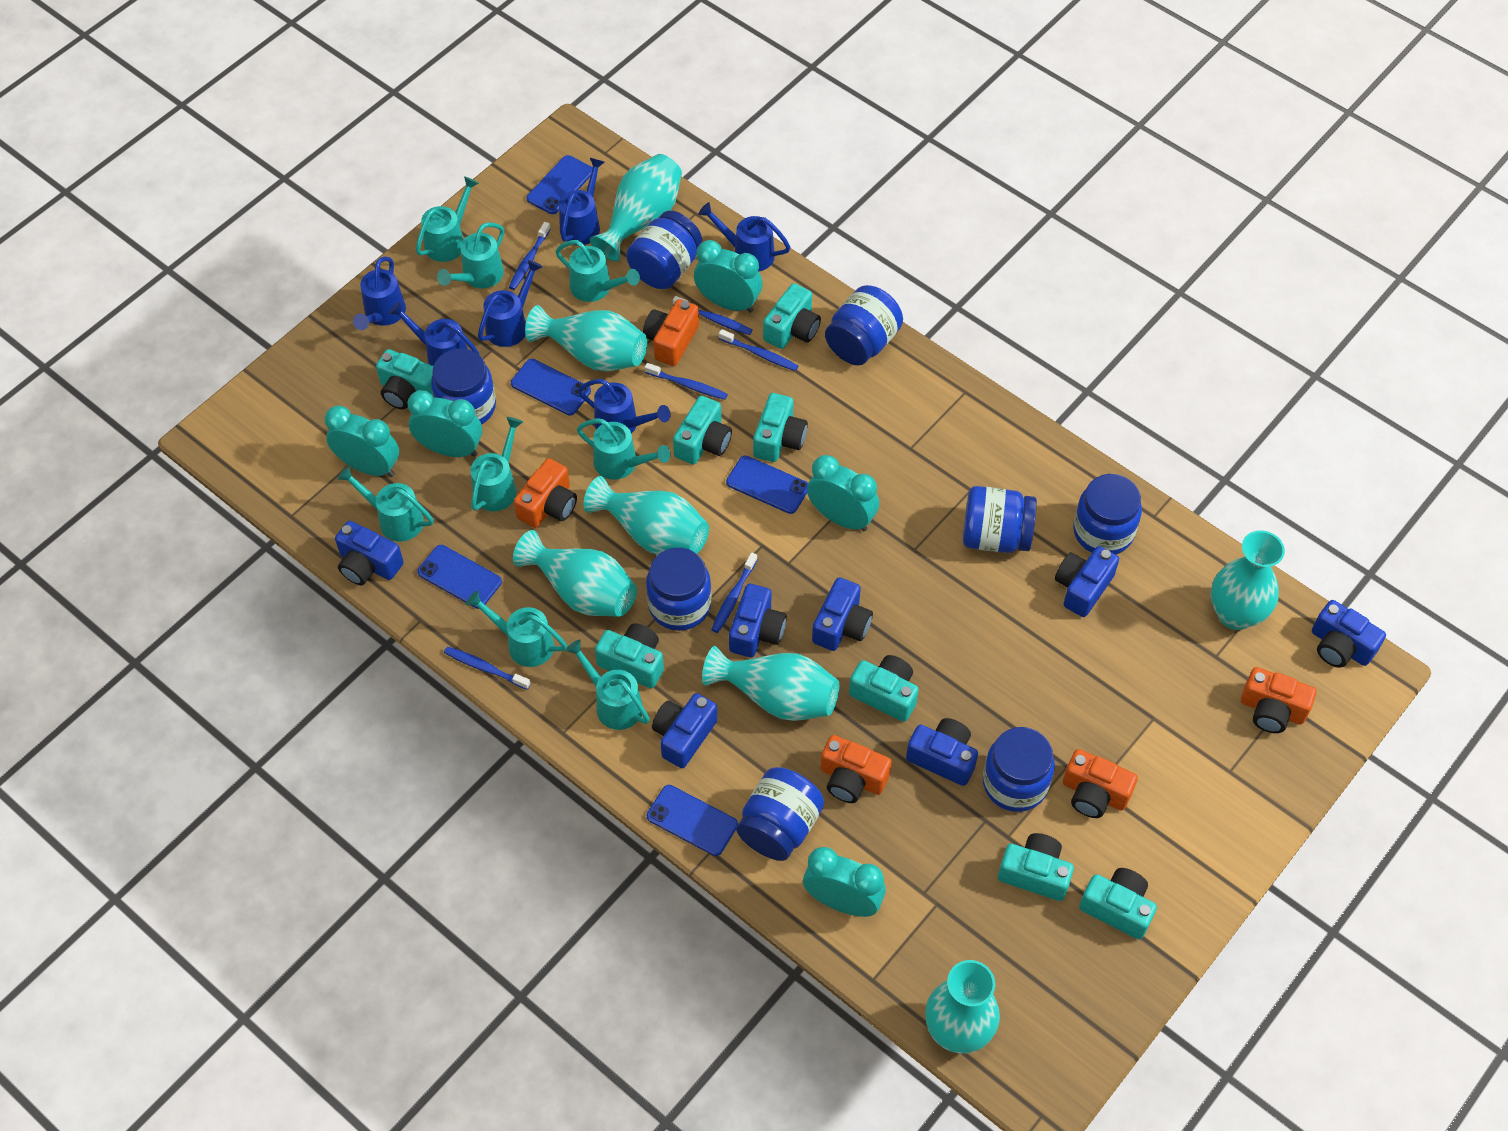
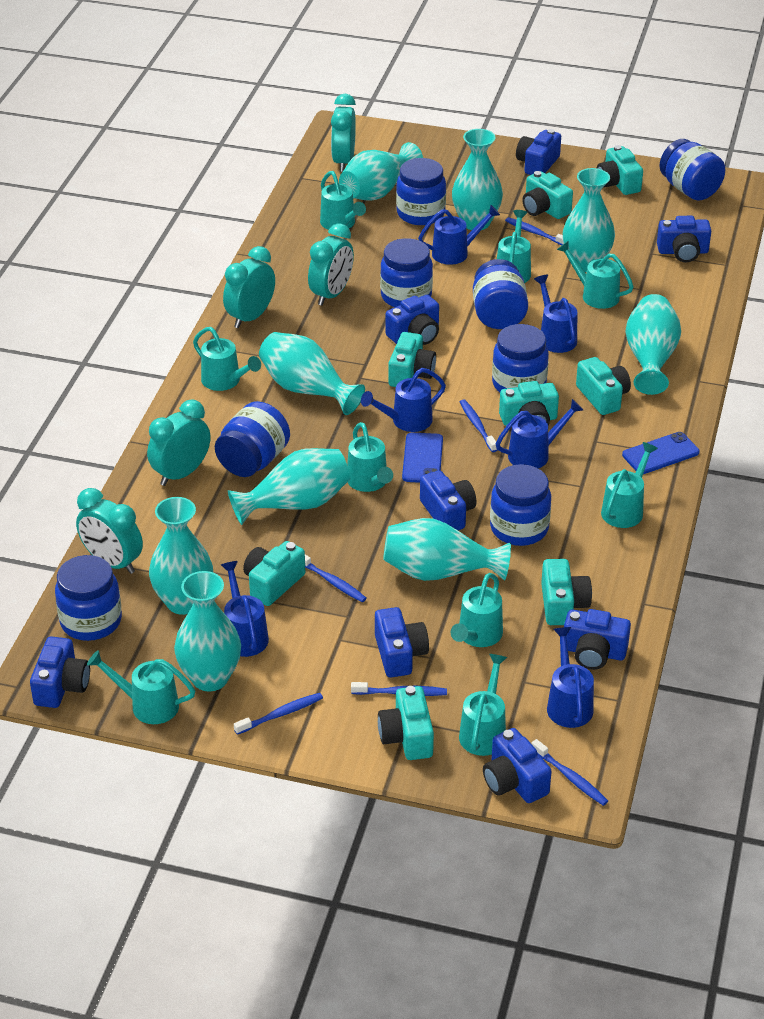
blue camera: 7 -> 8
blue phone: 5 -> 2
orange camera: 5 -> 0
turquoise vase: 7 -> 9
turquoise watering can: 8 -> 9

